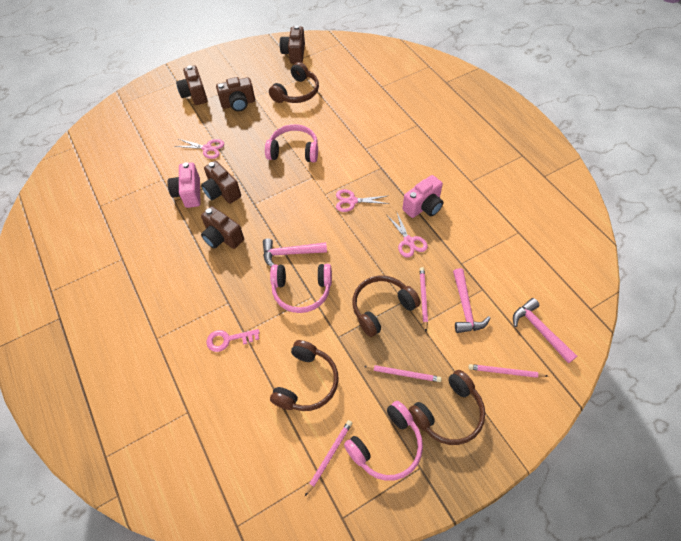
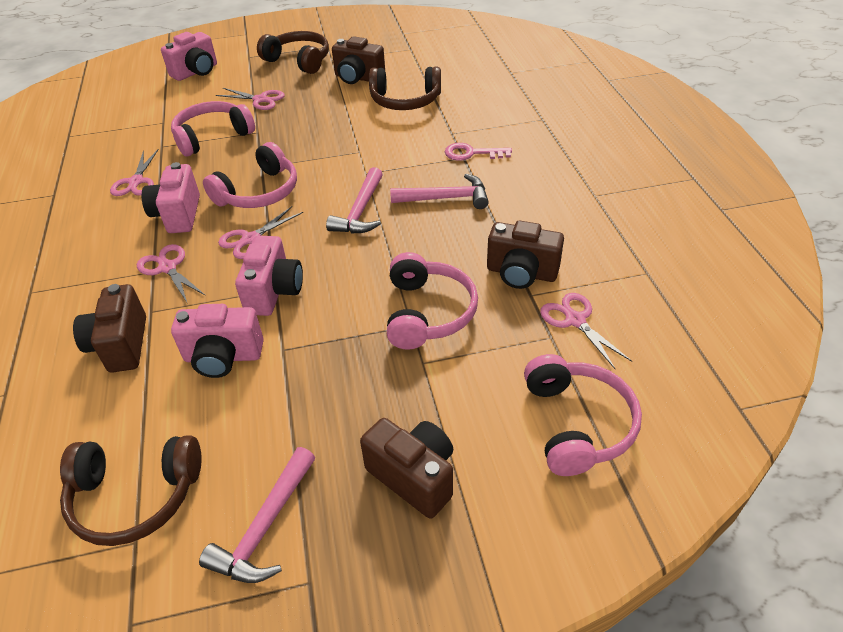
brown camera: 5 -> 4
brown headphones: 4 -> 3
pink camera: 2 -> 4
pink headphones: 3 -> 4
pink pencil: 4 -> 0
pink scissors: 3 -> 5

